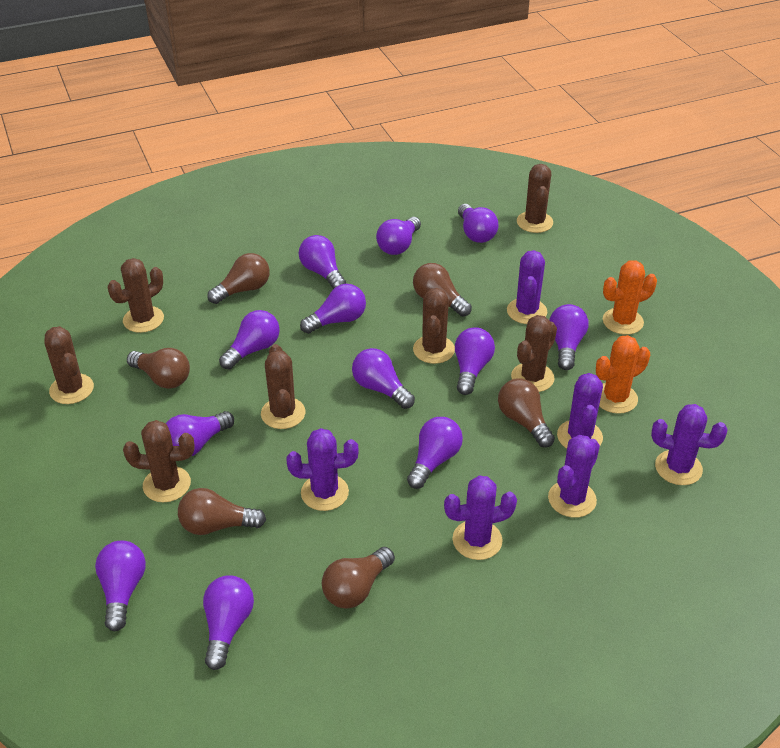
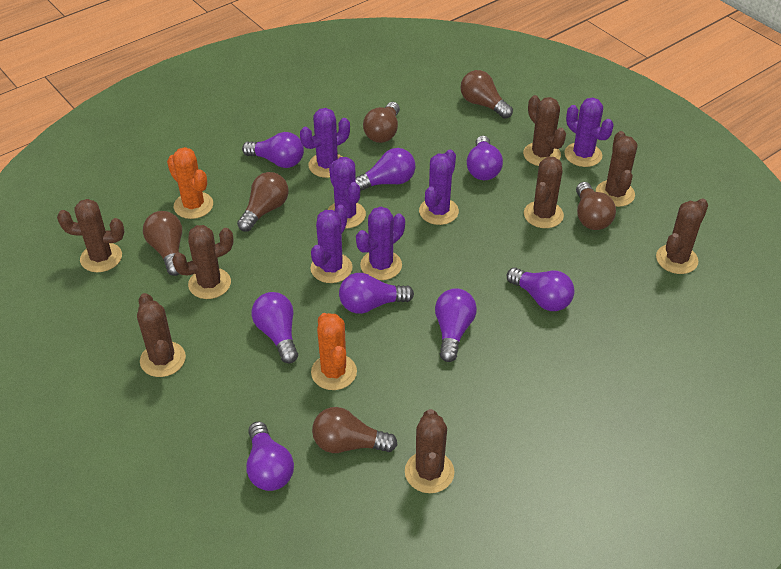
brown cactus: 7 -> 8
purple light bulb: 12 -> 8

